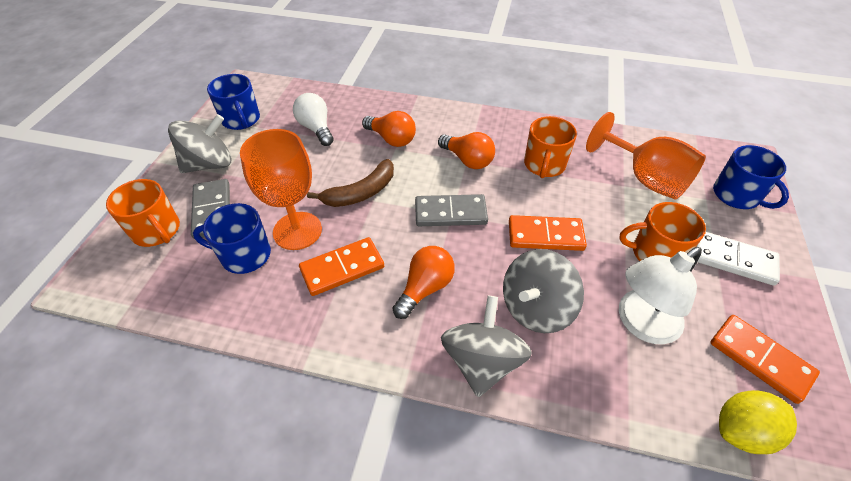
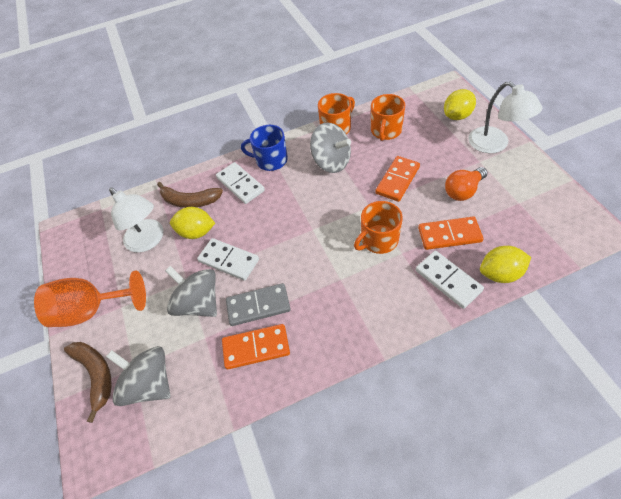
blue mug: 3 -> 1
brown banana: 1 -> 2
grey domino: 2 -> 1
orange goblet: 2 -> 1
orange light bulb: 3 -> 1
white domino: 1 -> 3
white lamp: 1 -> 2
white light bulb: 1 -> 0
yellow lemon: 1 -> 3

